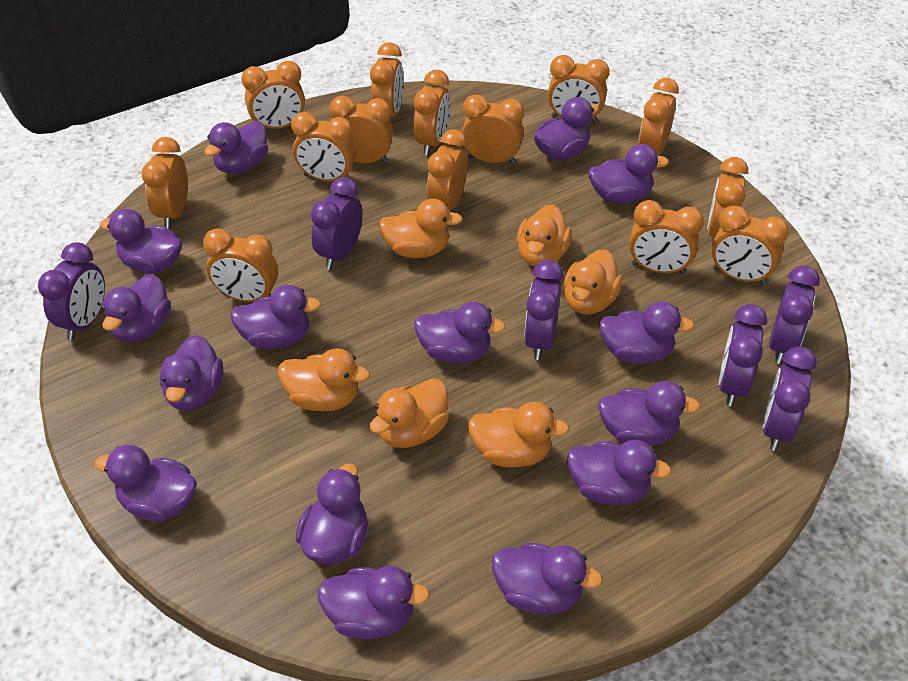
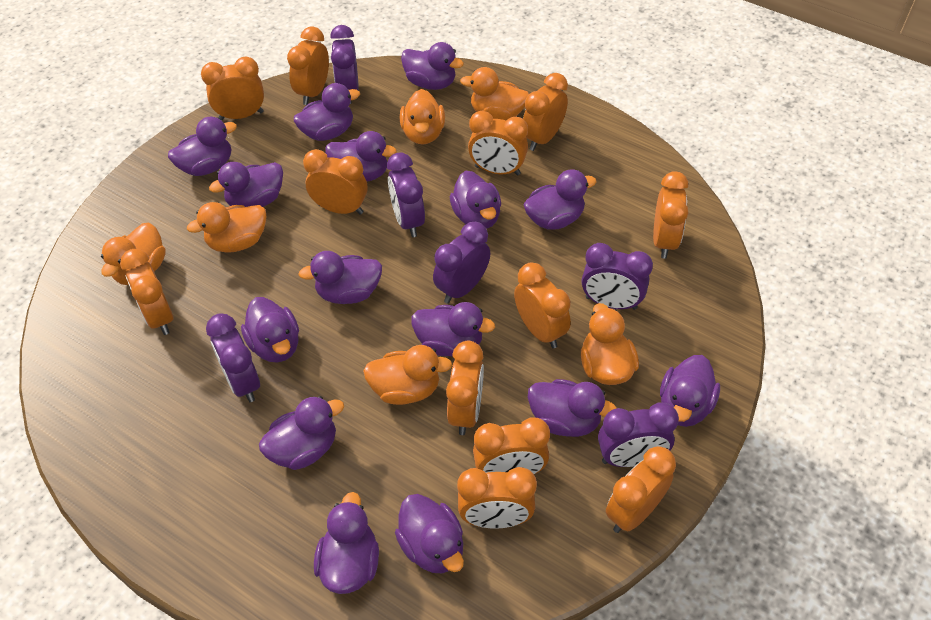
orange clock: 14 -> 12

